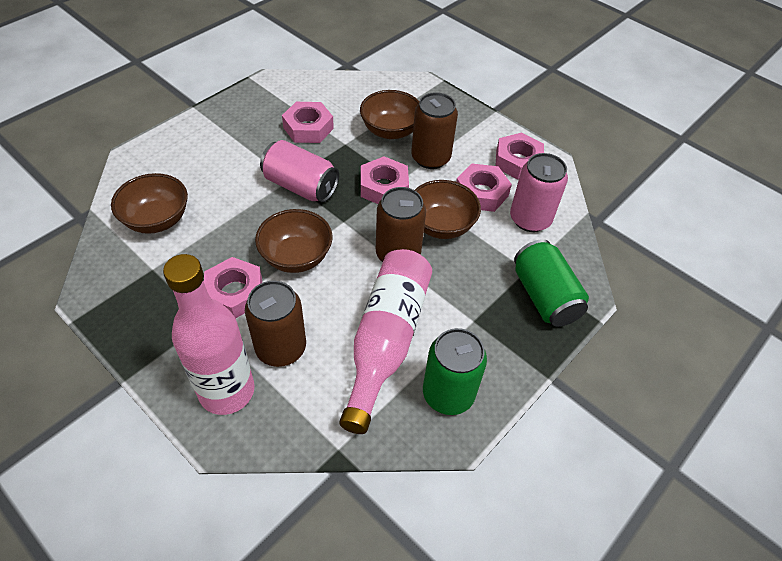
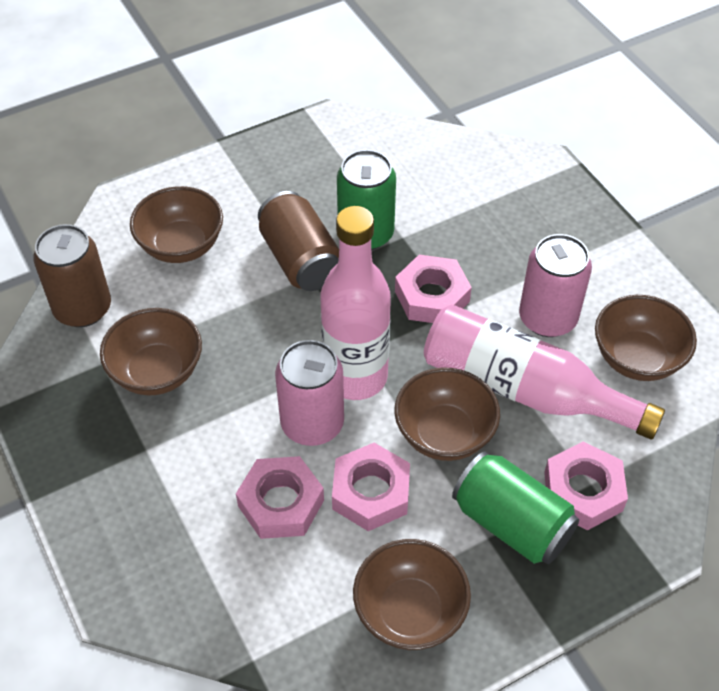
brown bowl: 4 -> 5
brown can: 3 -> 2
pink nut: 5 -> 4

